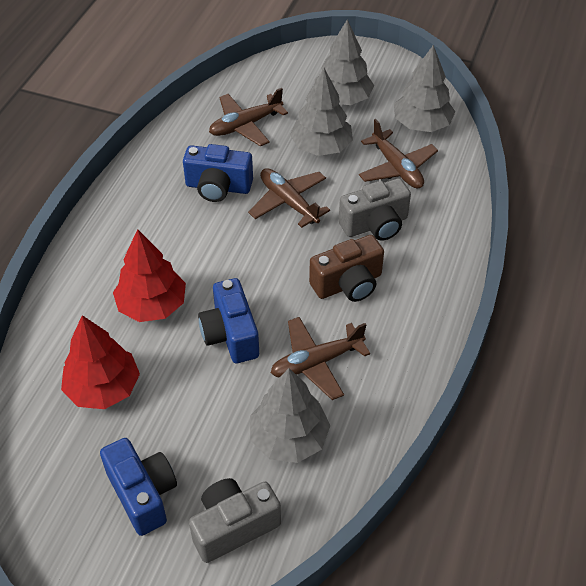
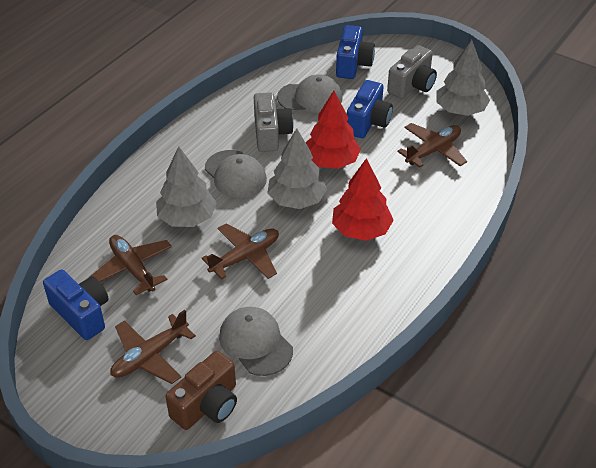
grey cap: 0 -> 3
grey tree: 4 -> 3

